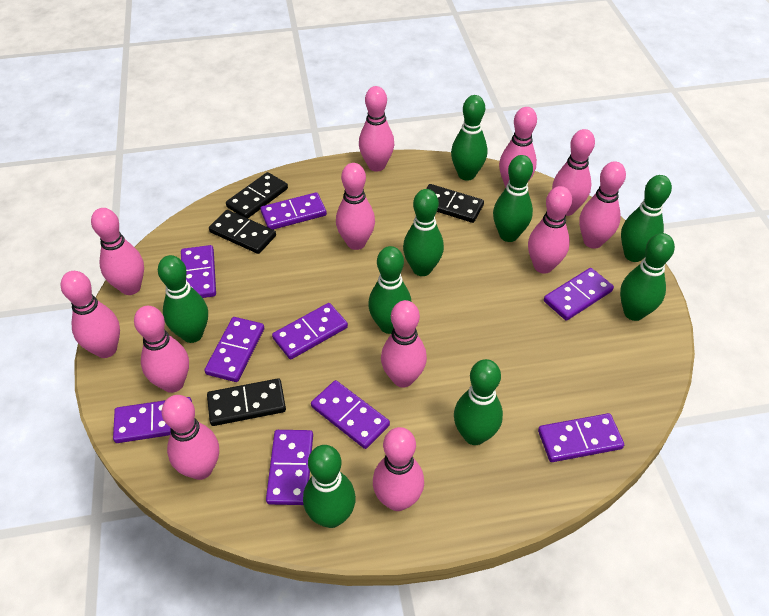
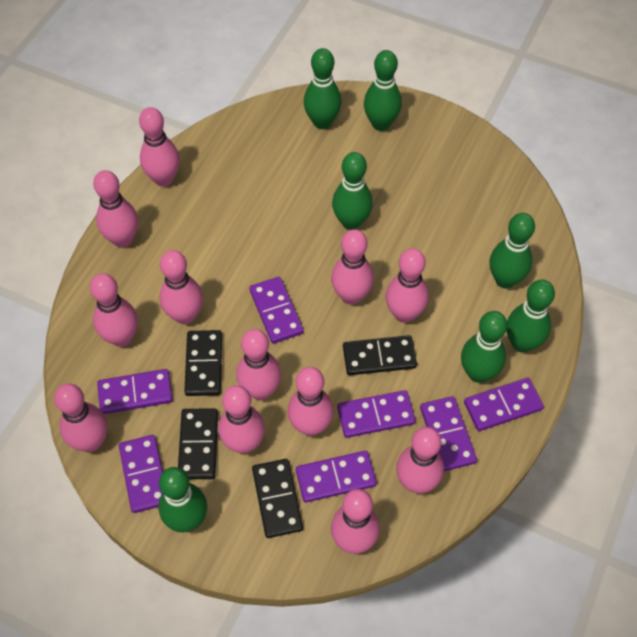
green bowling pin: 9 -> 7
purple domino: 9 -> 7

